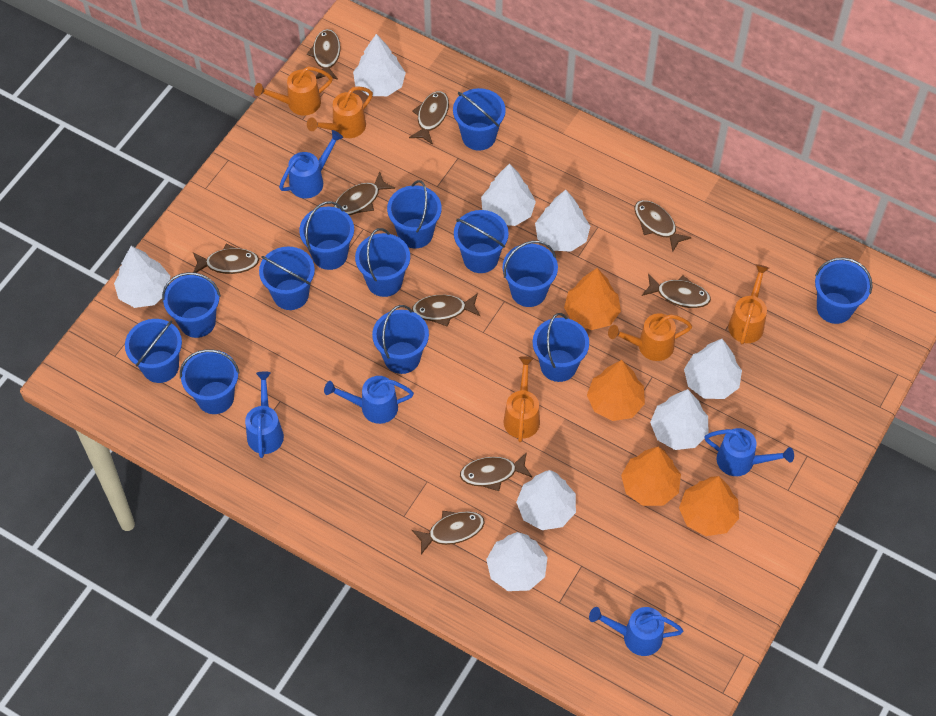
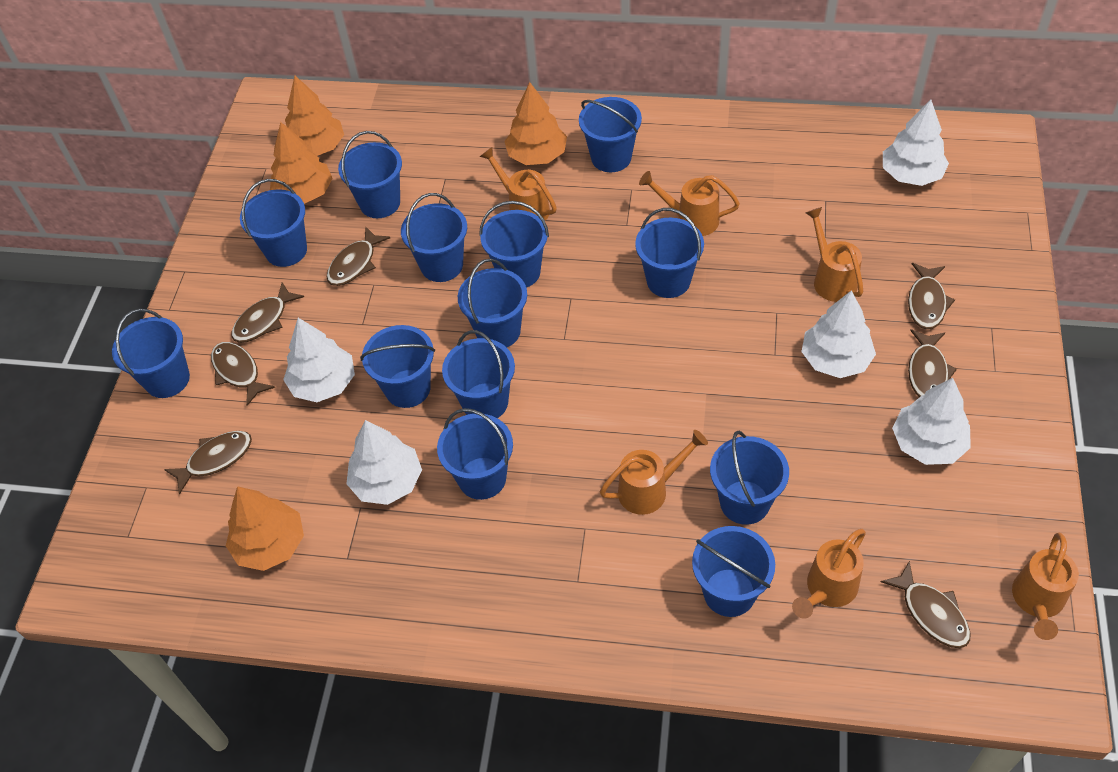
blue watering can: 5 -> 0
brown fish: 9 -> 7
orange watering can: 5 -> 6
white tree: 8 -> 5

